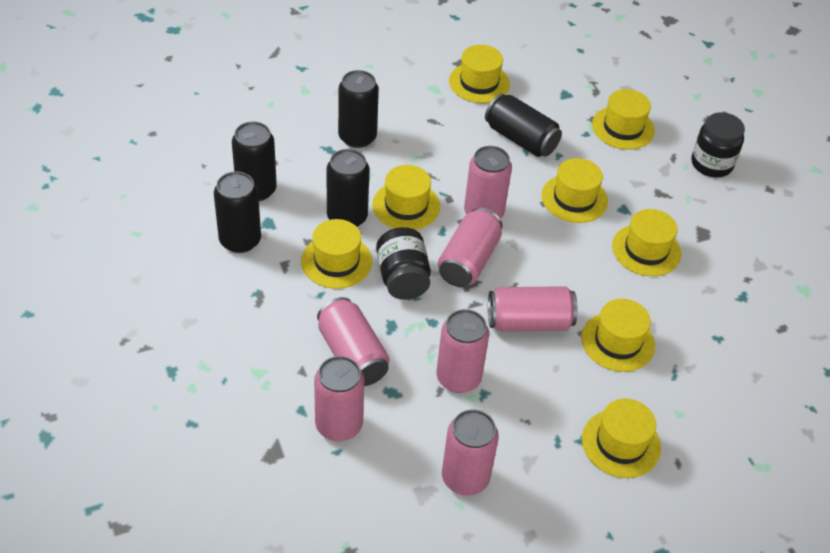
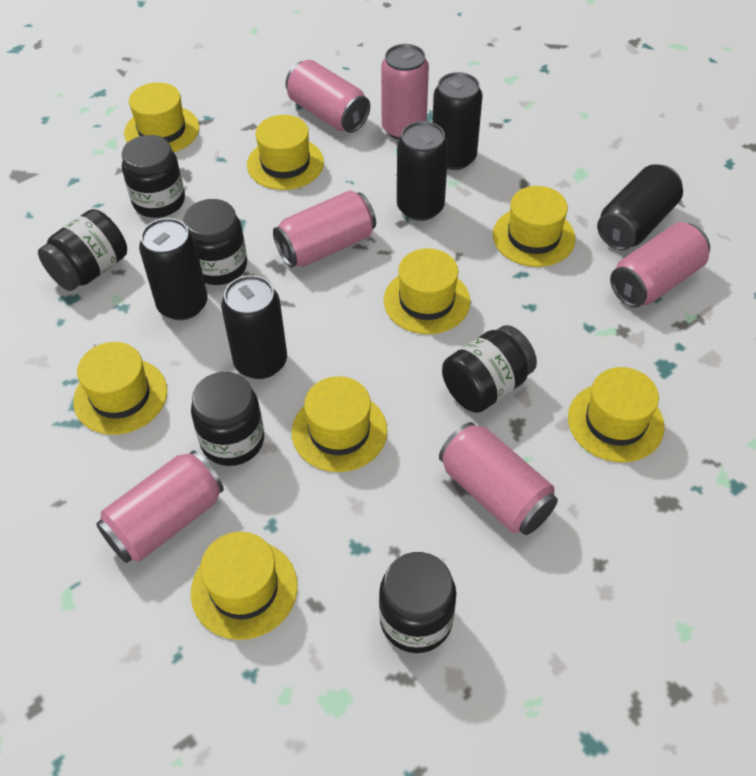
black jar: 2 -> 6
pink can: 7 -> 6

